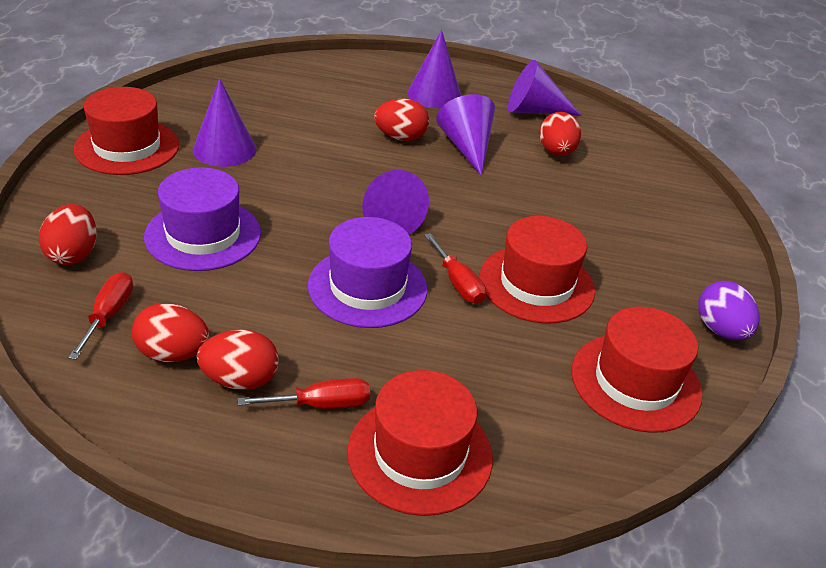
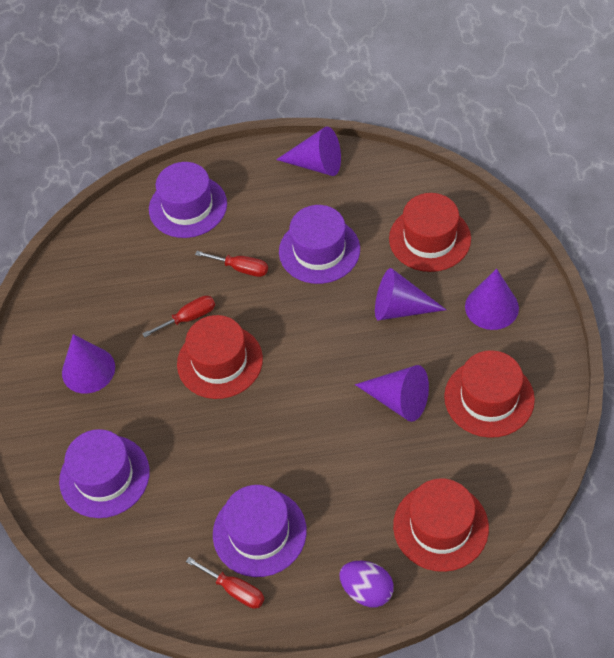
purple hat: 2 -> 4
red egg: 5 -> 0

